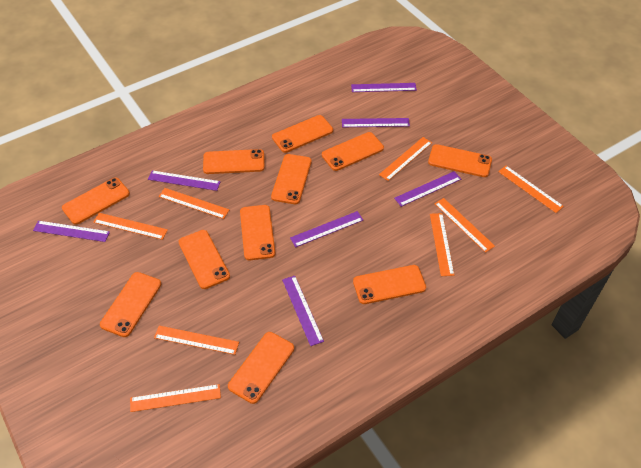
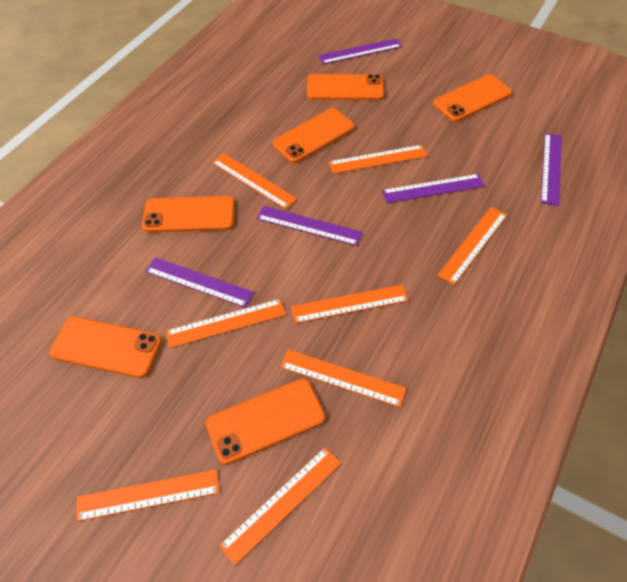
orange phone: 11 -> 6
purple ruler: 7 -> 5

